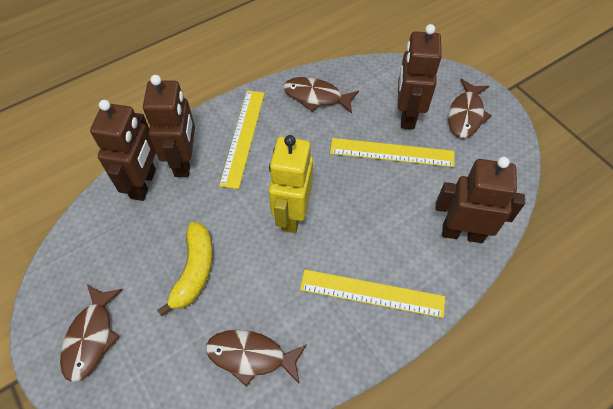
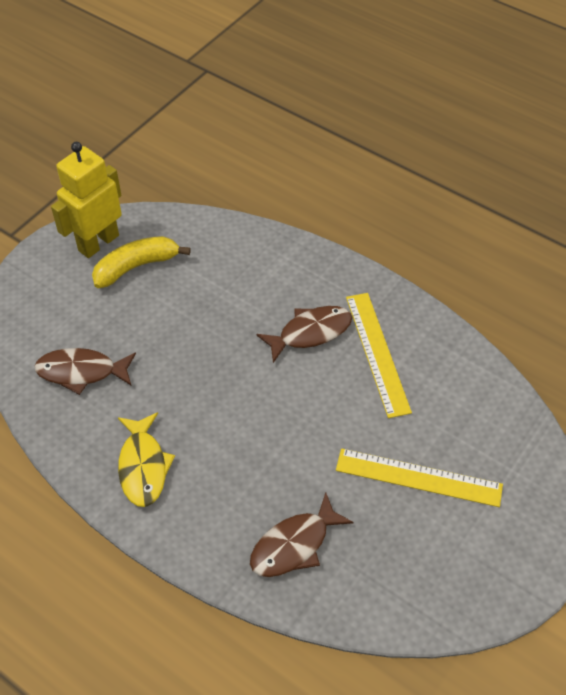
brown fish: 4 -> 3
brown robot: 4 -> 0
yellow fish: 0 -> 1
yellow ruler: 3 -> 2

